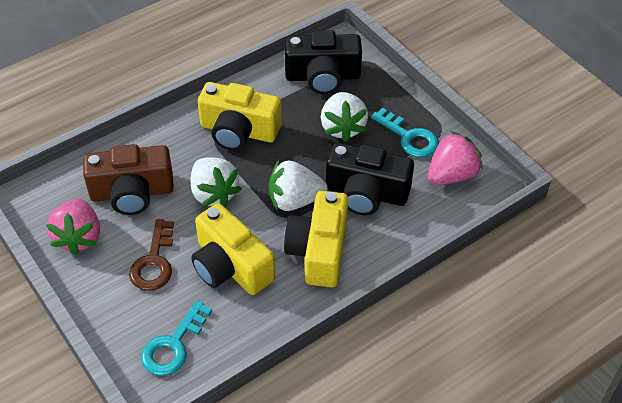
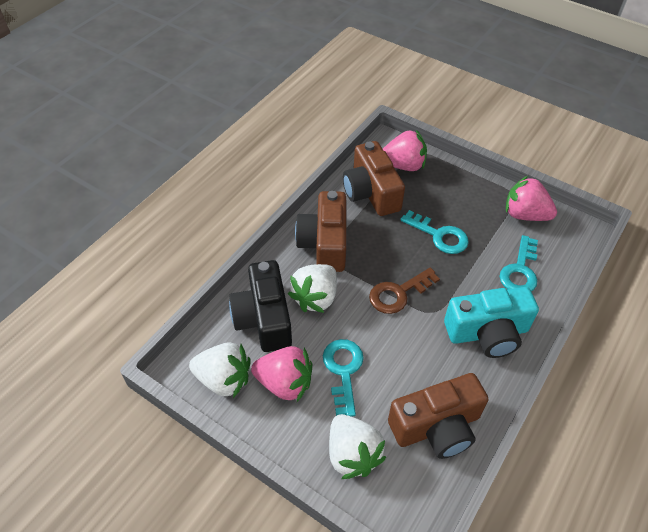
black camera: 2 -> 1
brown camera: 1 -> 3
pink strawberry: 2 -> 3
turquoise camera: 0 -> 1
turquoise key: 2 -> 3
yellow camera: 3 -> 0

